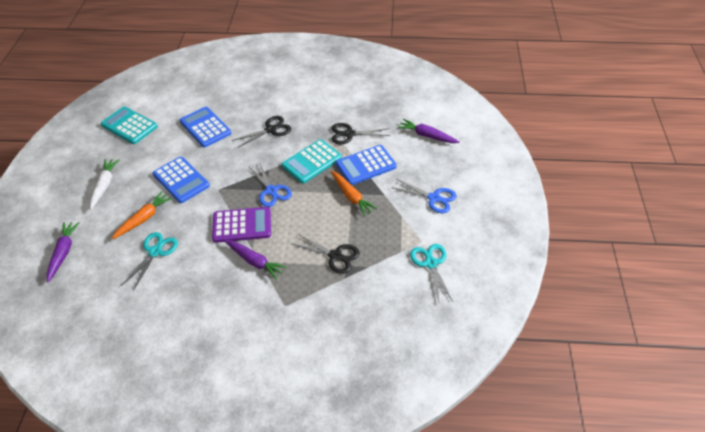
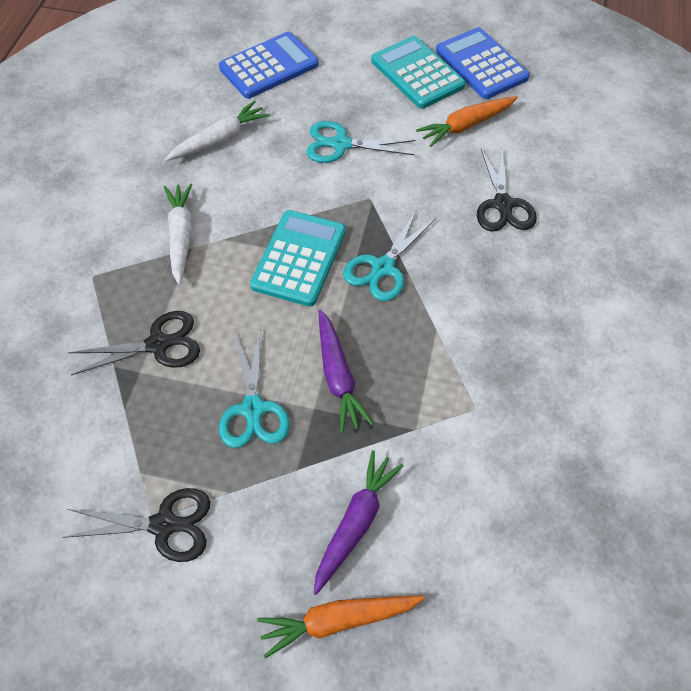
blue calculator: 3 -> 2
blue scissors: 2 -> 0
purple calculator: 1 -> 0
purple carrot: 3 -> 2
turquoise scissors: 2 -> 3
white carrot: 1 -> 2

